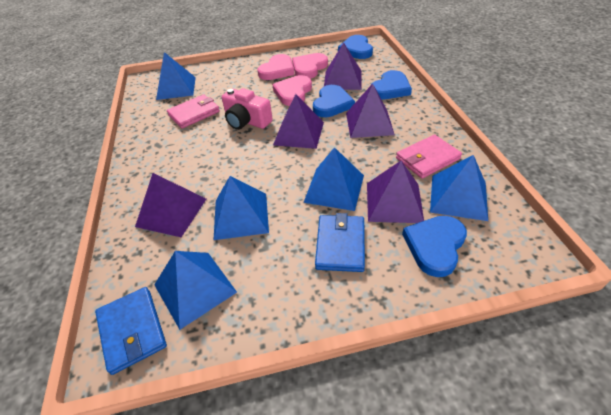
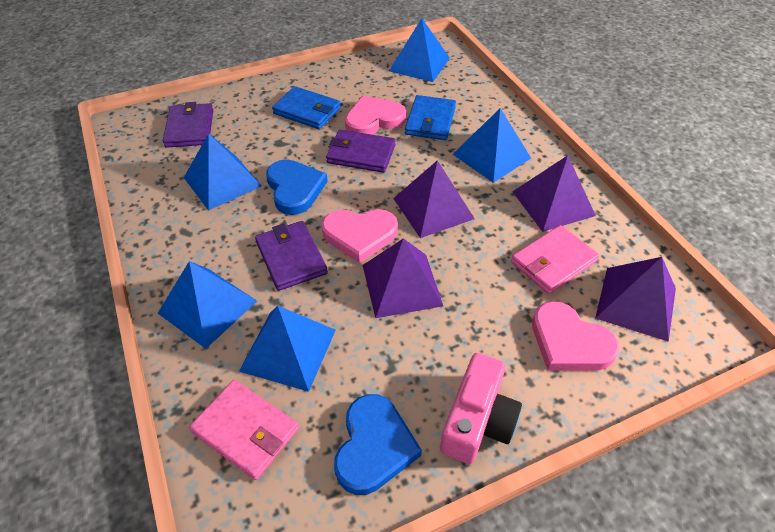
blue heart: 4 -> 2
purple pyramid: 5 -> 4
purple wallet: 0 -> 3

